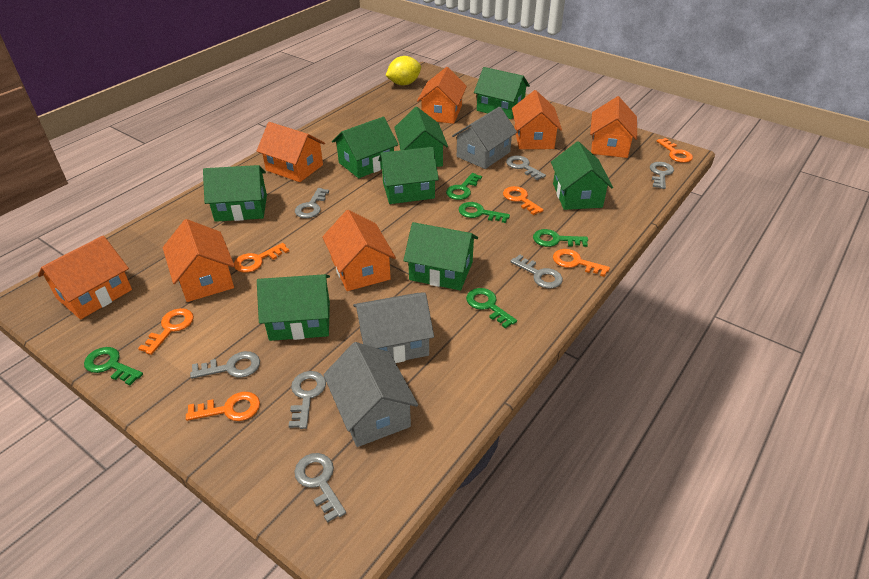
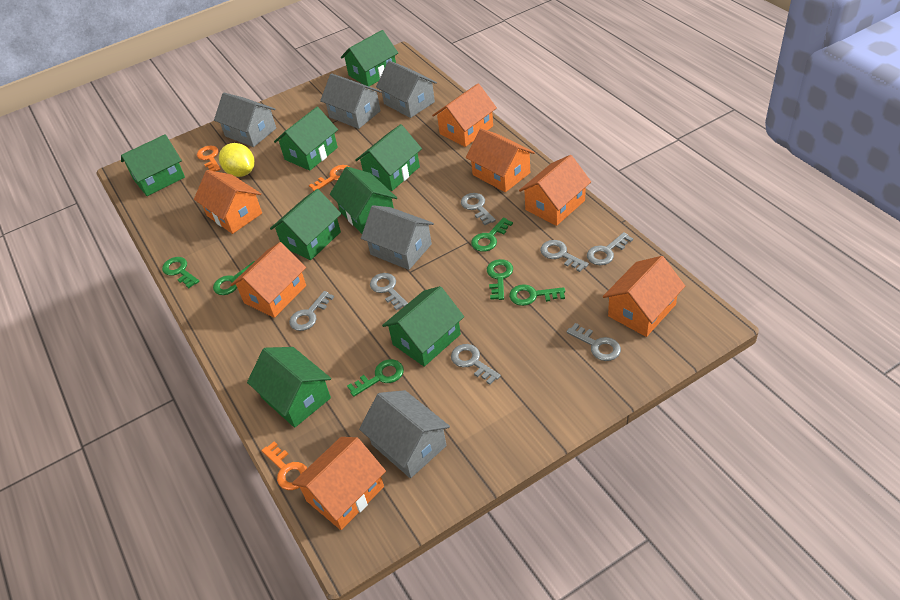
green key: 5 -> 6
grey house: 3 -> 5
orange key: 6 -> 3

